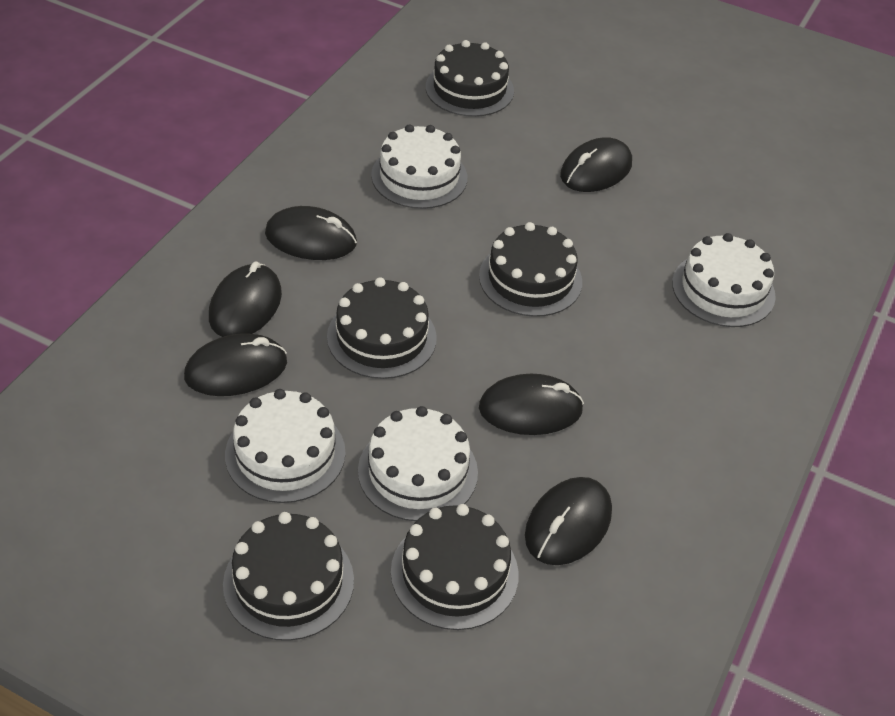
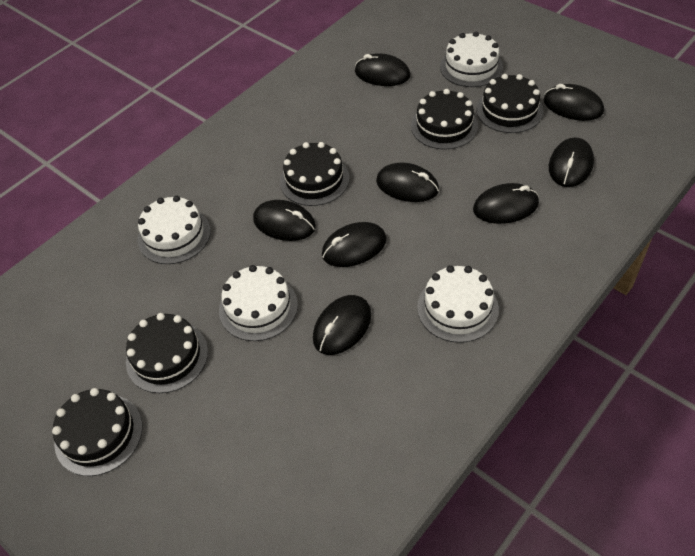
black mouse: 6 -> 8

